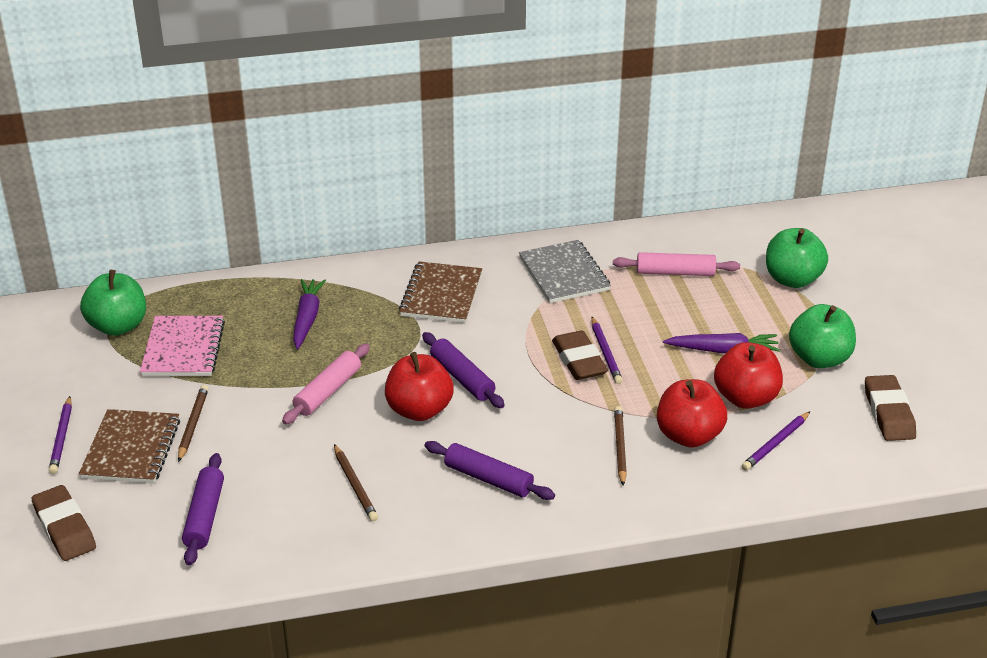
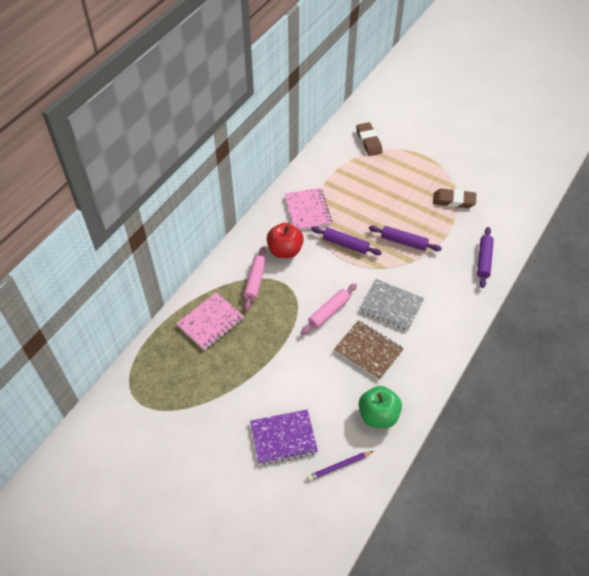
brown eraser: 3 -> 2
brown notebook: 2 -> 1
brown pencil: 3 -> 0
green apple: 3 -> 1
pink notebook: 1 -> 2
purple carrot: 2 -> 0
purple notebook: 0 -> 1
purple pencil: 3 -> 1
red apple: 3 -> 1

